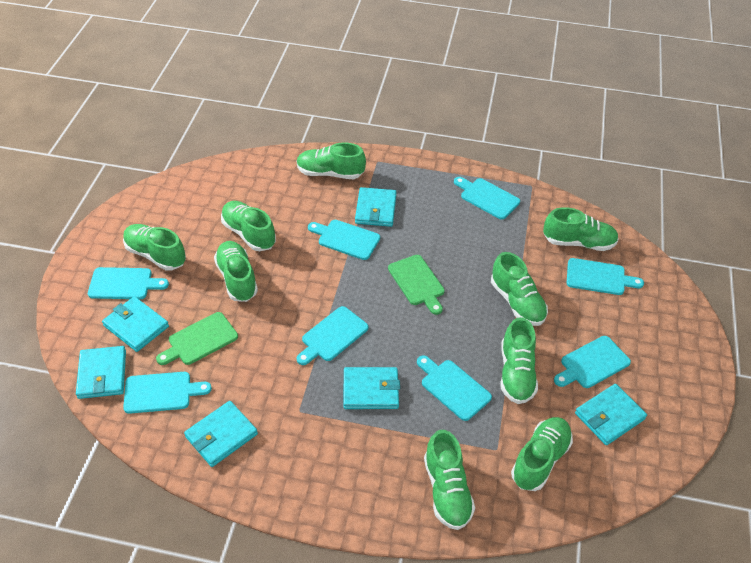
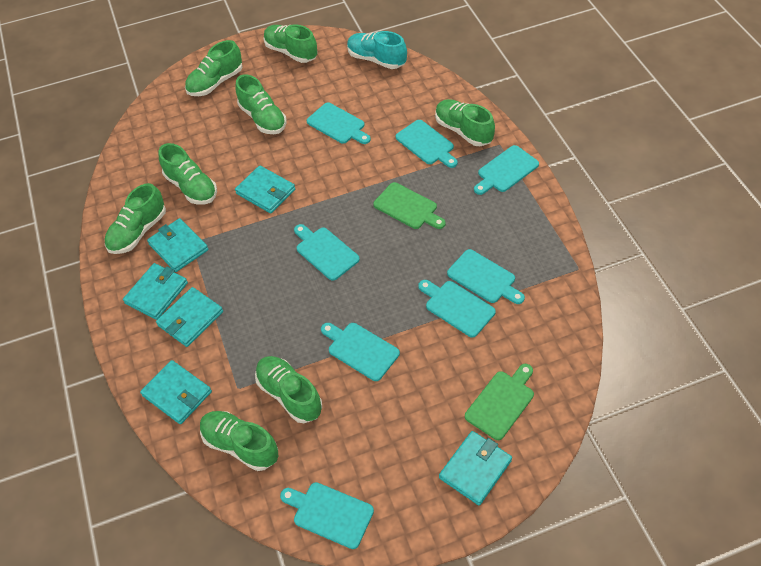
green shoe: 9 -> 8
turquoise shoe: 0 -> 1

